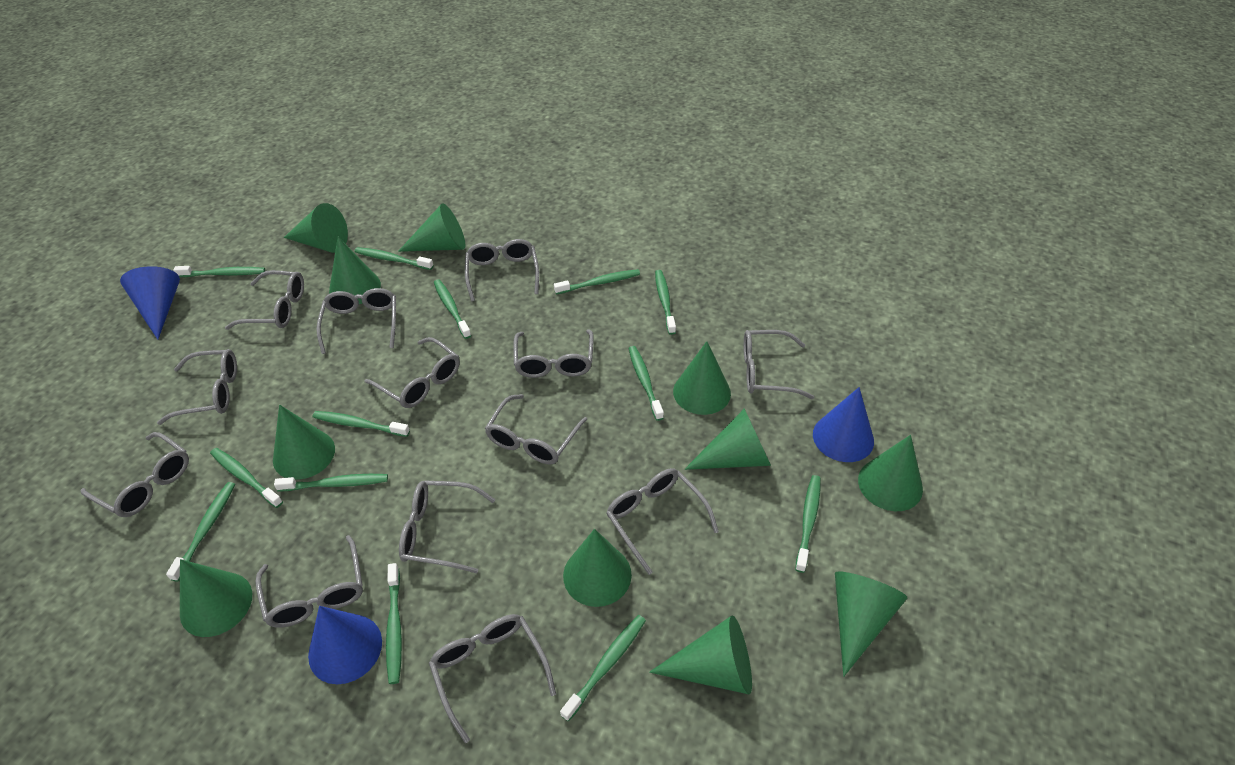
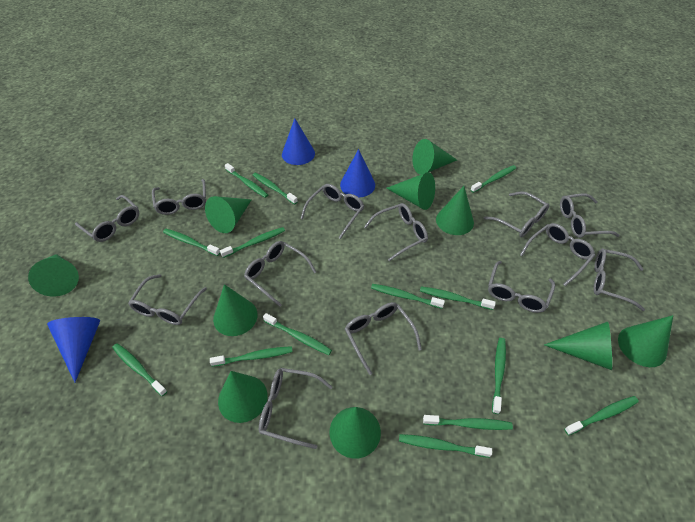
green cone: 11 -> 10
green toothbrush: 13 -> 14

